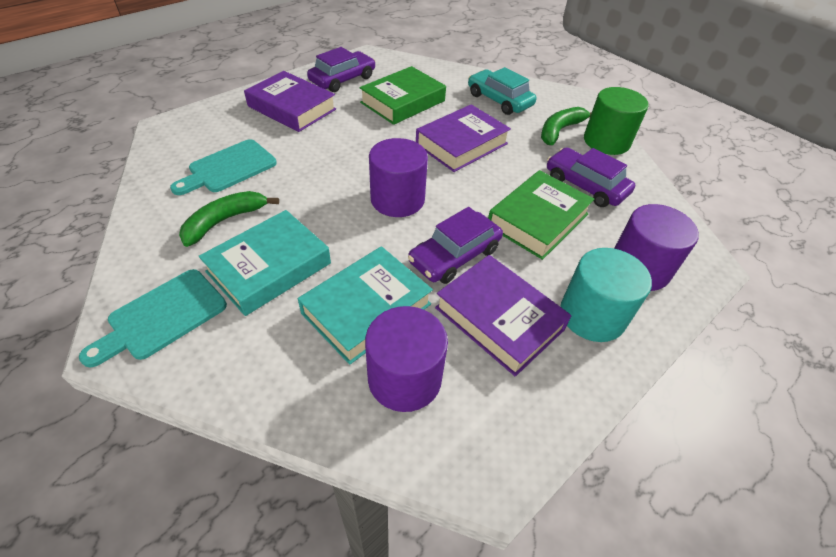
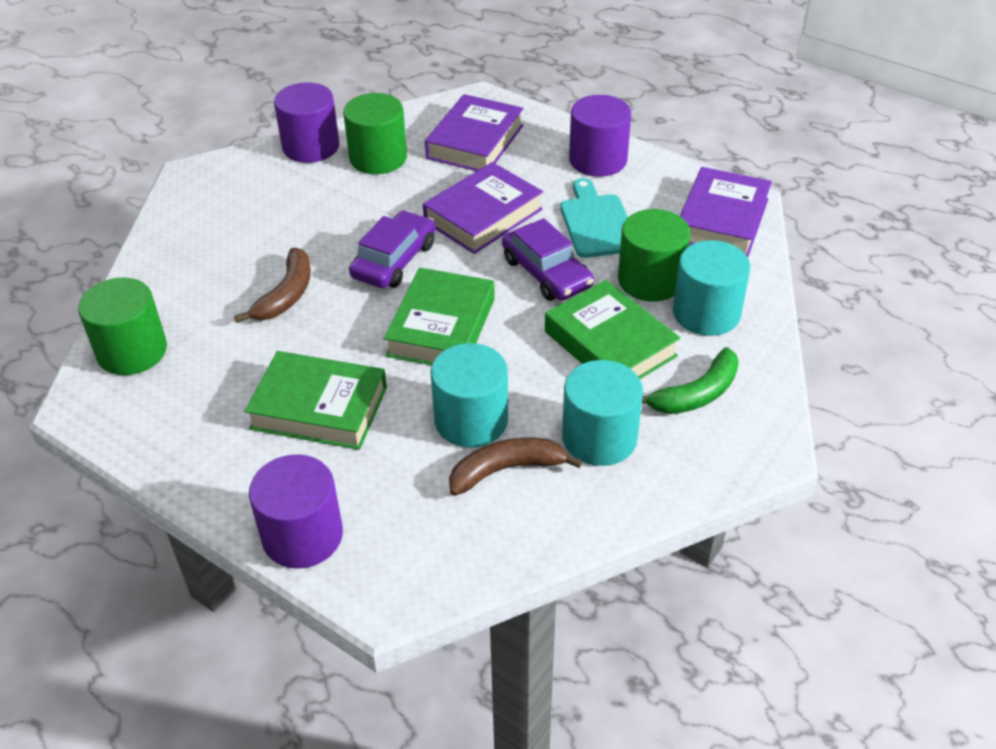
brown banana: 0 -> 2
green banana: 2 -> 1
green book: 2 -> 3
green cylinder: 1 -> 3
purple car: 3 -> 2
turquoise book: 2 -> 0
turquoise car: 1 -> 0
turquoise cutting board: 2 -> 1
turquoise cylinder: 1 -> 3

